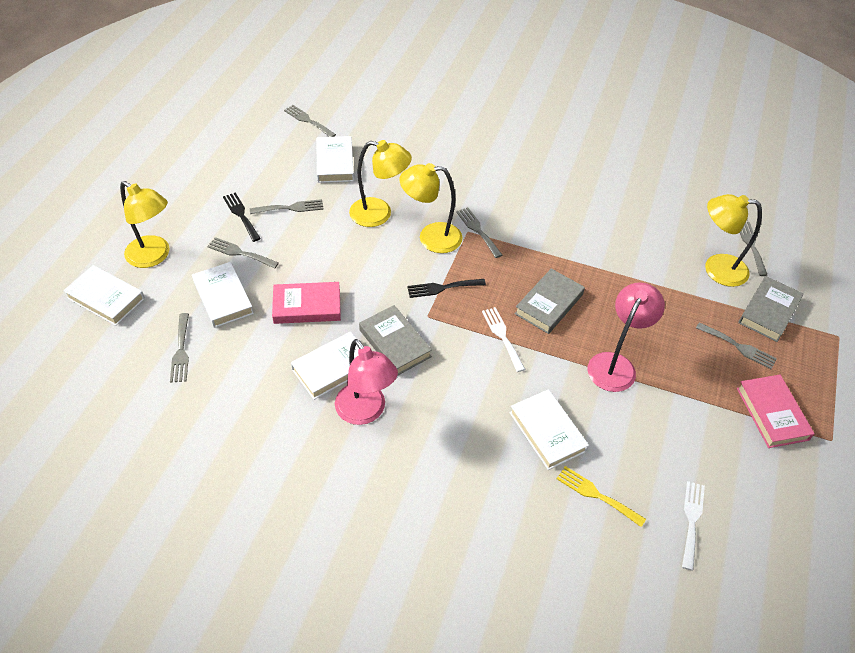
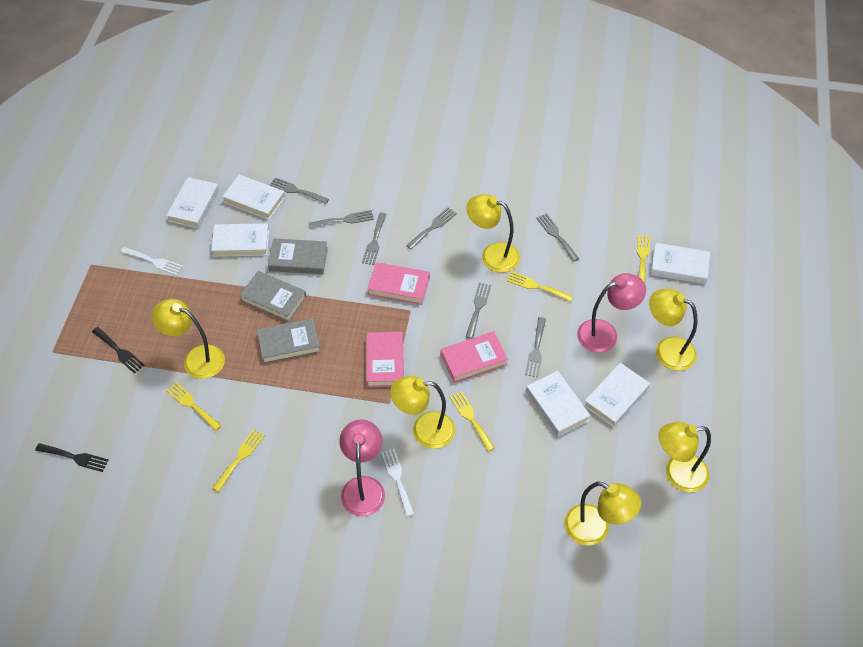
pink book: 2 -> 3
white book: 5 -> 6
yellow fork: 1 -> 5
yellow lamp: 4 -> 6

